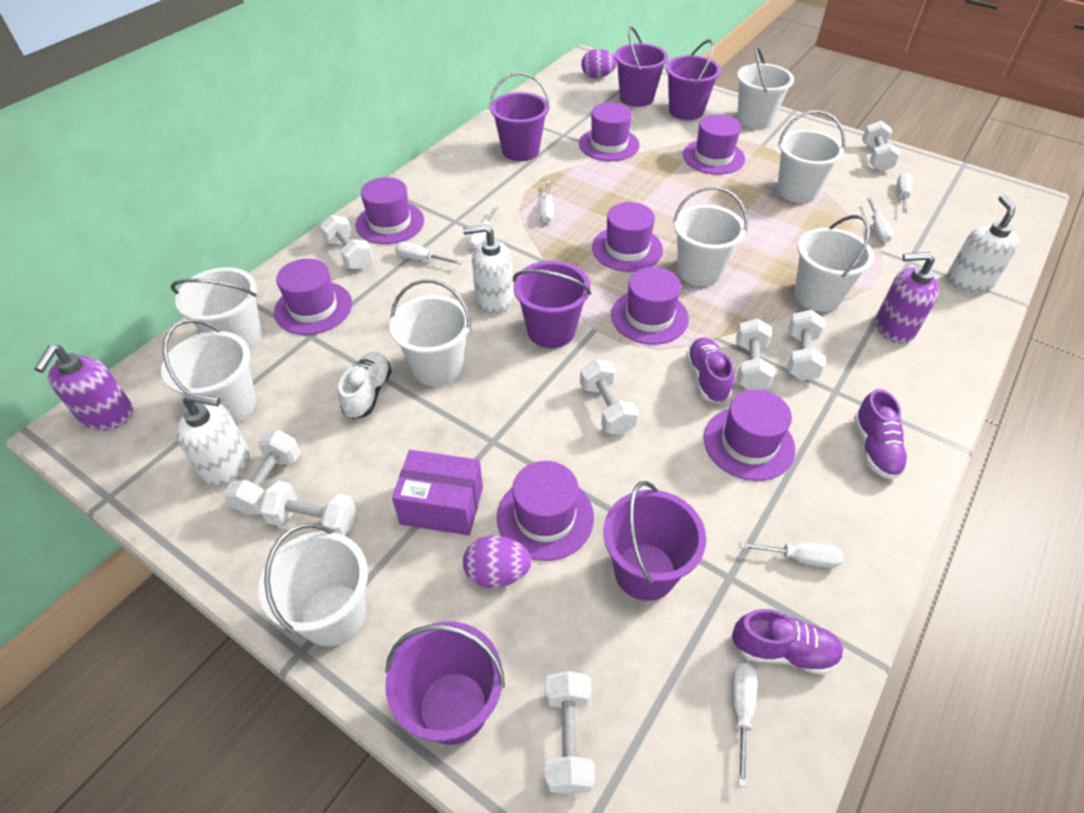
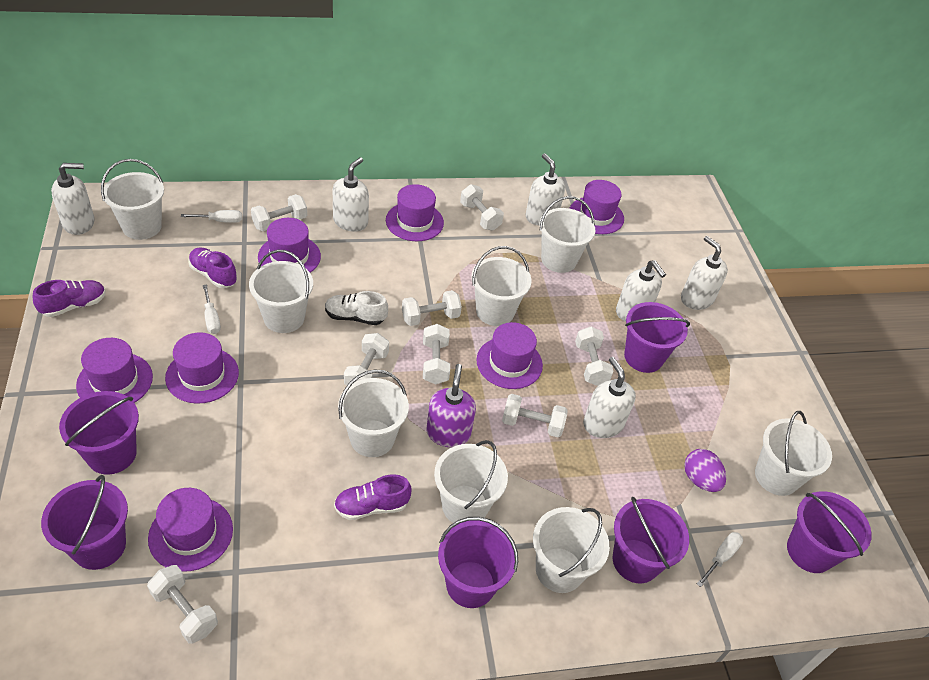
purple box: 1 -> 0
purple egg: 2 -> 1
purple hat: 8 -> 7
purple soap dispenser: 2 -> 1
white screwdriver: 7 -> 3
white soap dispenser: 3 -> 6

